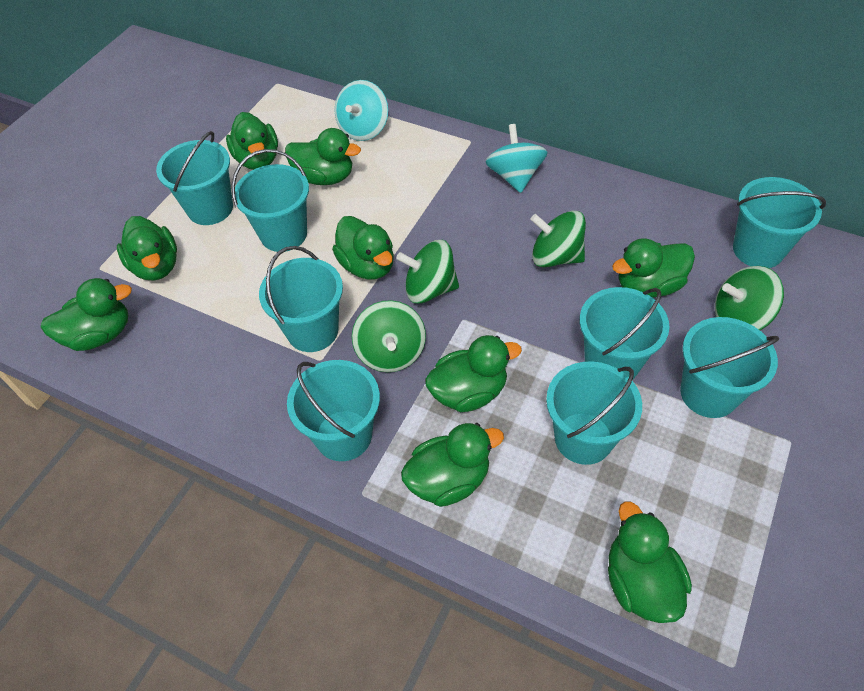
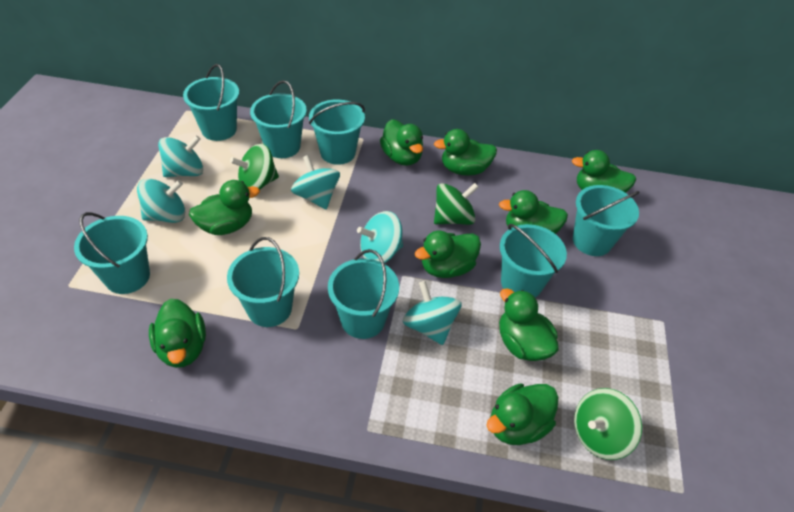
green spinning top: 4 -> 3
turquoise spinning top: 2 -> 5

